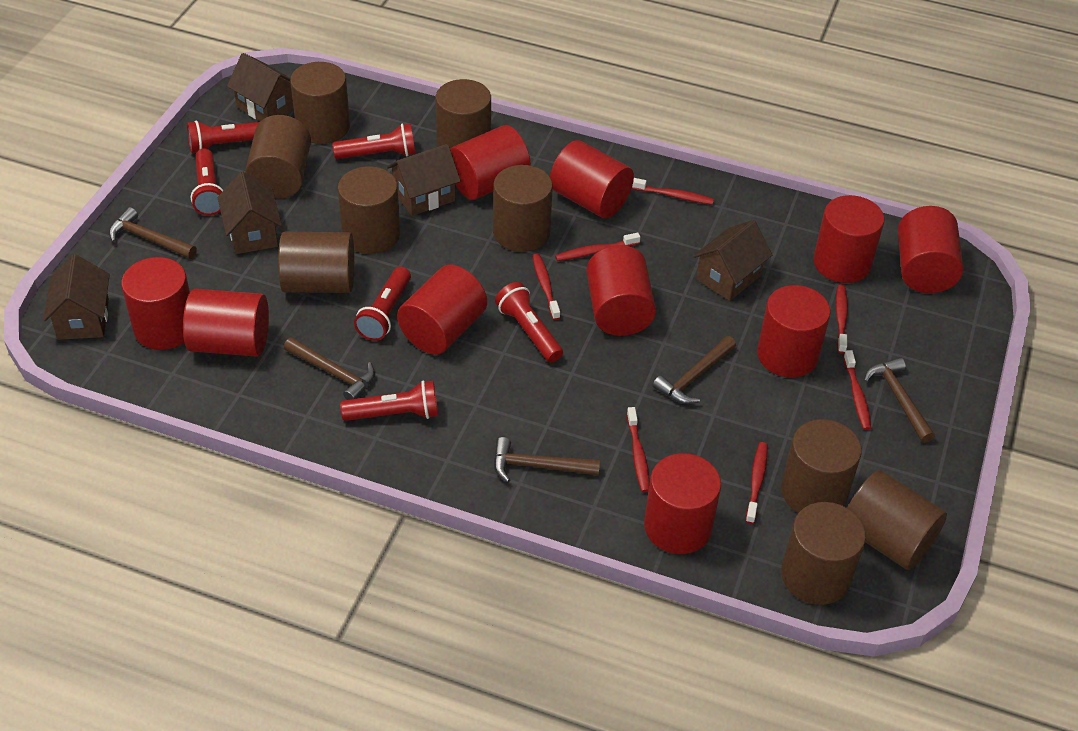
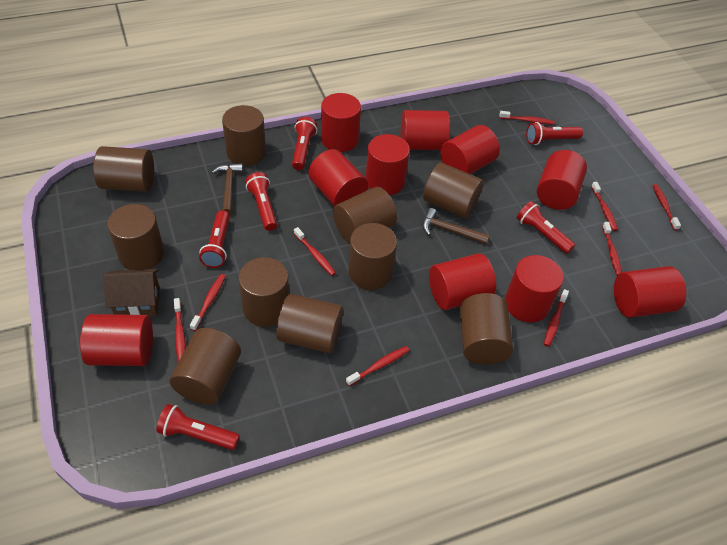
brown cylinder: 9 -> 10
brown hammer: 5 -> 2
brown house: 5 -> 1
red toothbrush: 7 -> 9

